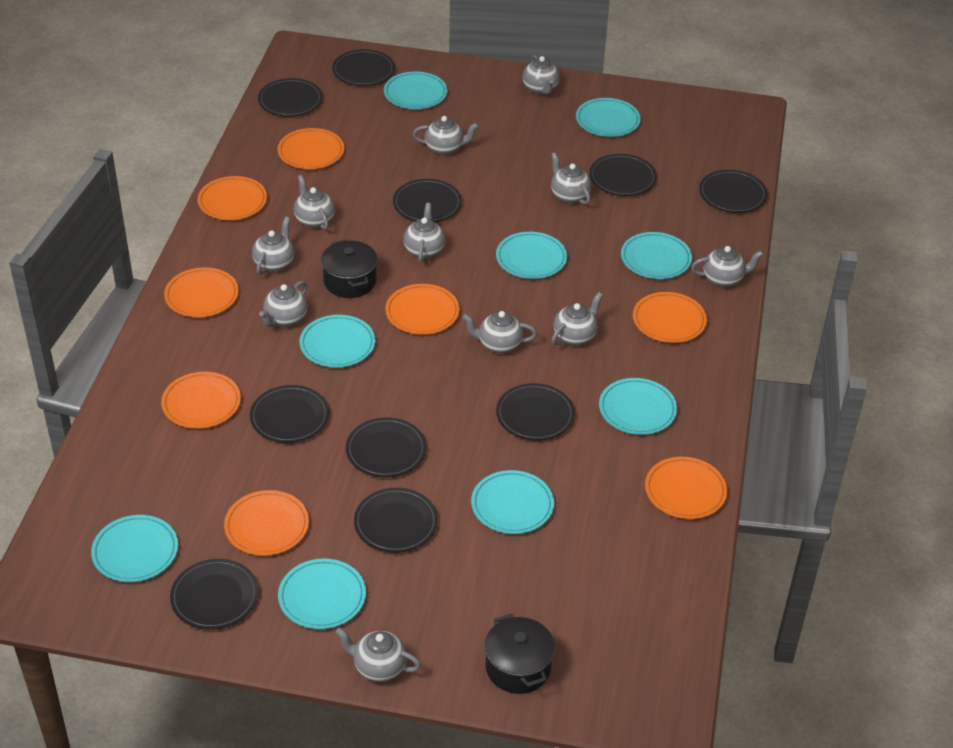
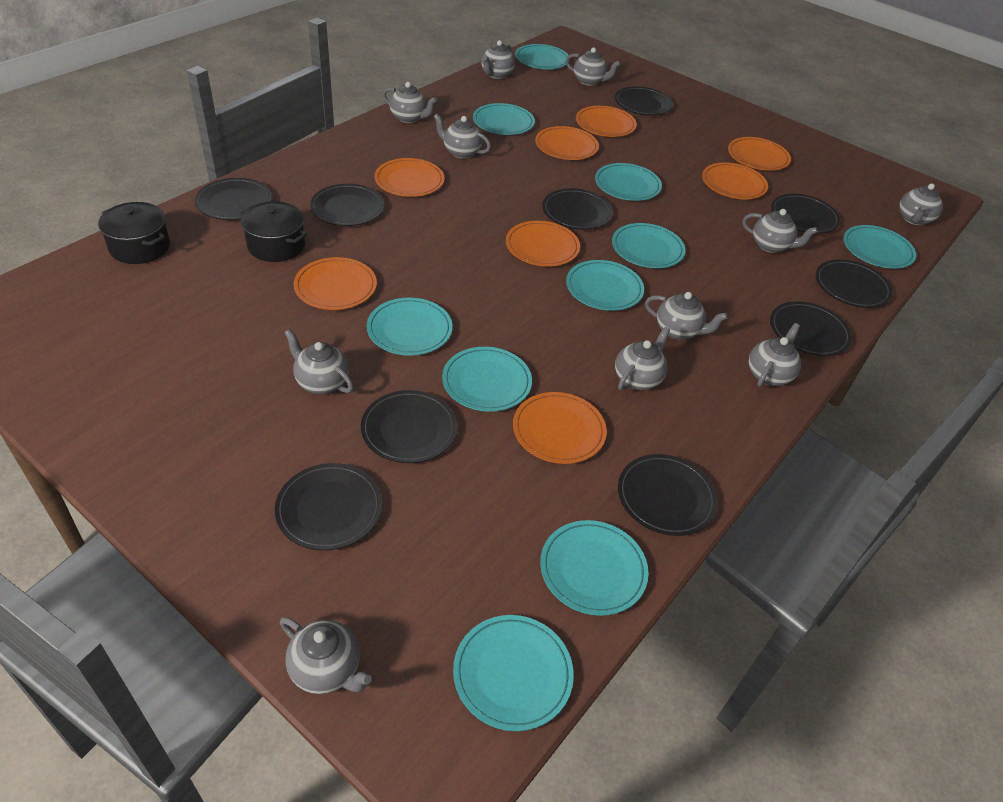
turquoise plate: 9 -> 10

